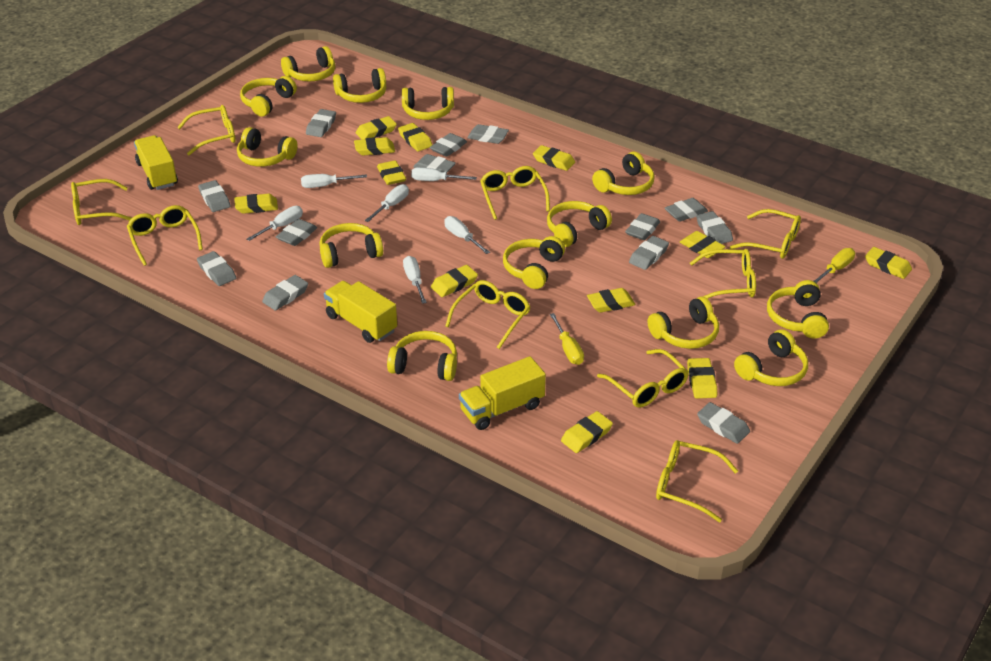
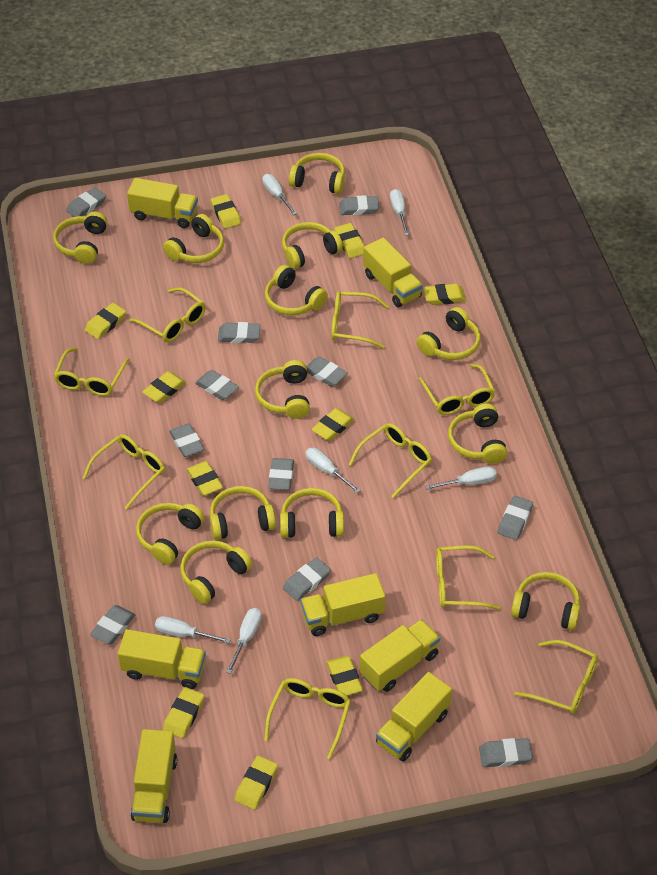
grey eraser: 13 -> 11
yellow eraser: 12 -> 10
yellow screwdriver: 2 -> 0
yellow truck: 3 -> 7

